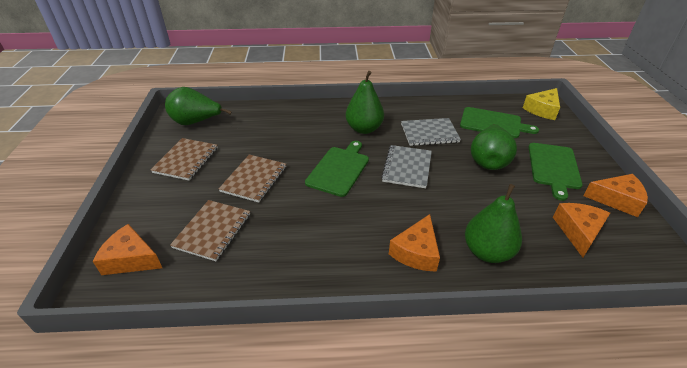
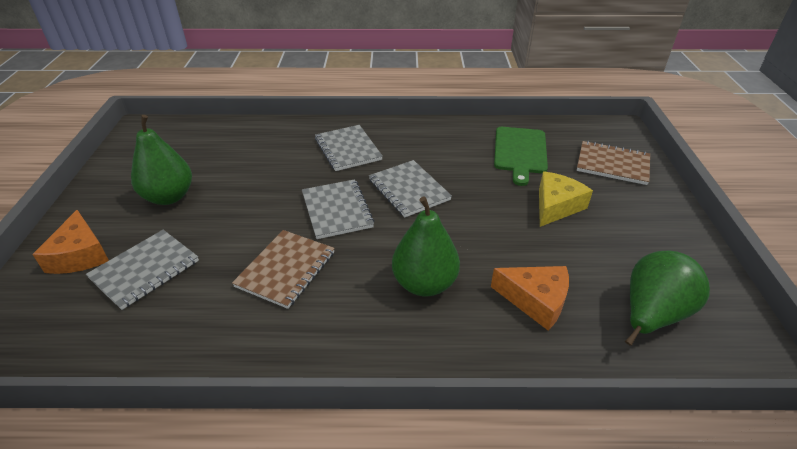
brown notebook: 3 -> 2
green cutting board: 3 -> 1
green pear: 4 -> 3
grey notebook: 2 -> 4
orange cheese: 4 -> 2

